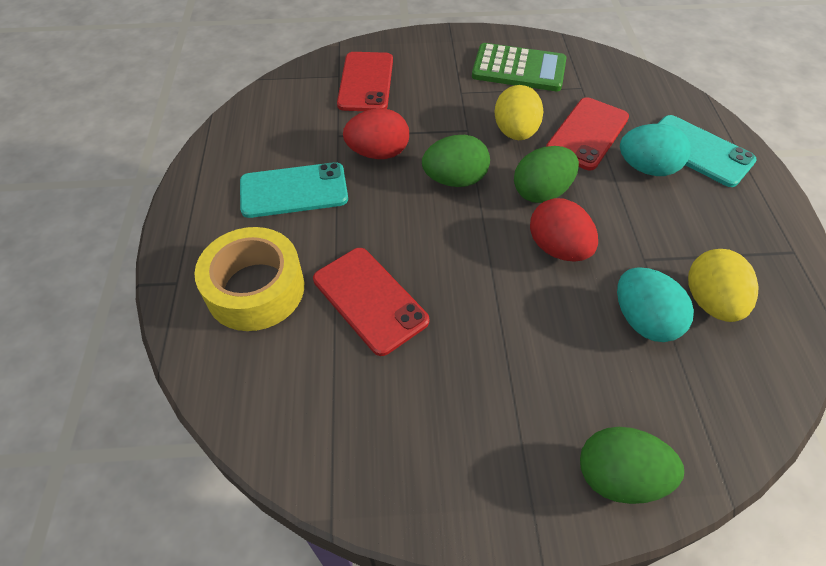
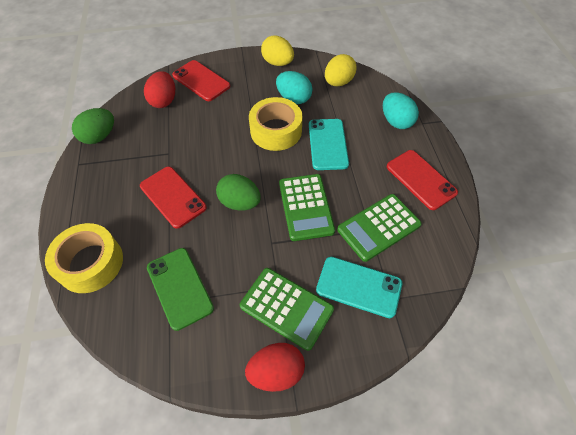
green calculator: 1 -> 3
green egg: 3 -> 2
green phone: 0 -> 1
yellow tape: 1 -> 2

